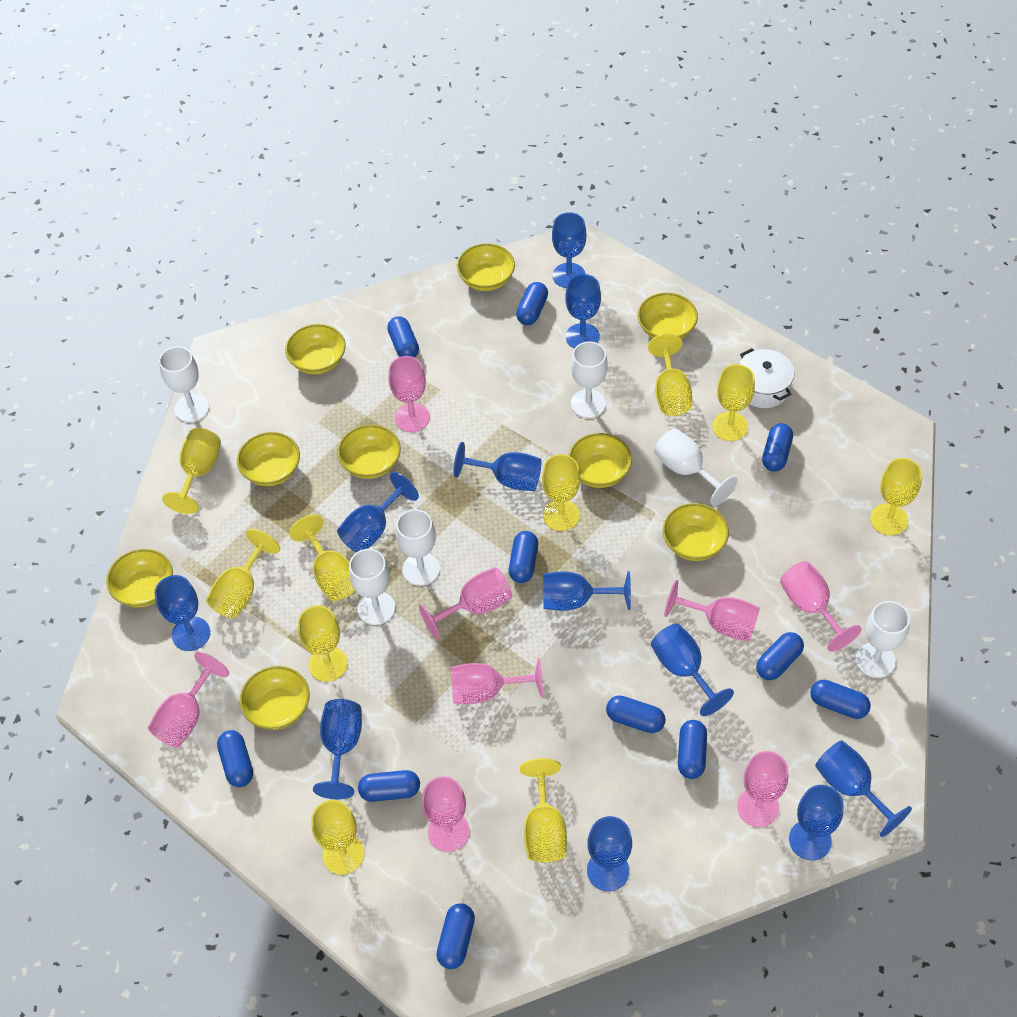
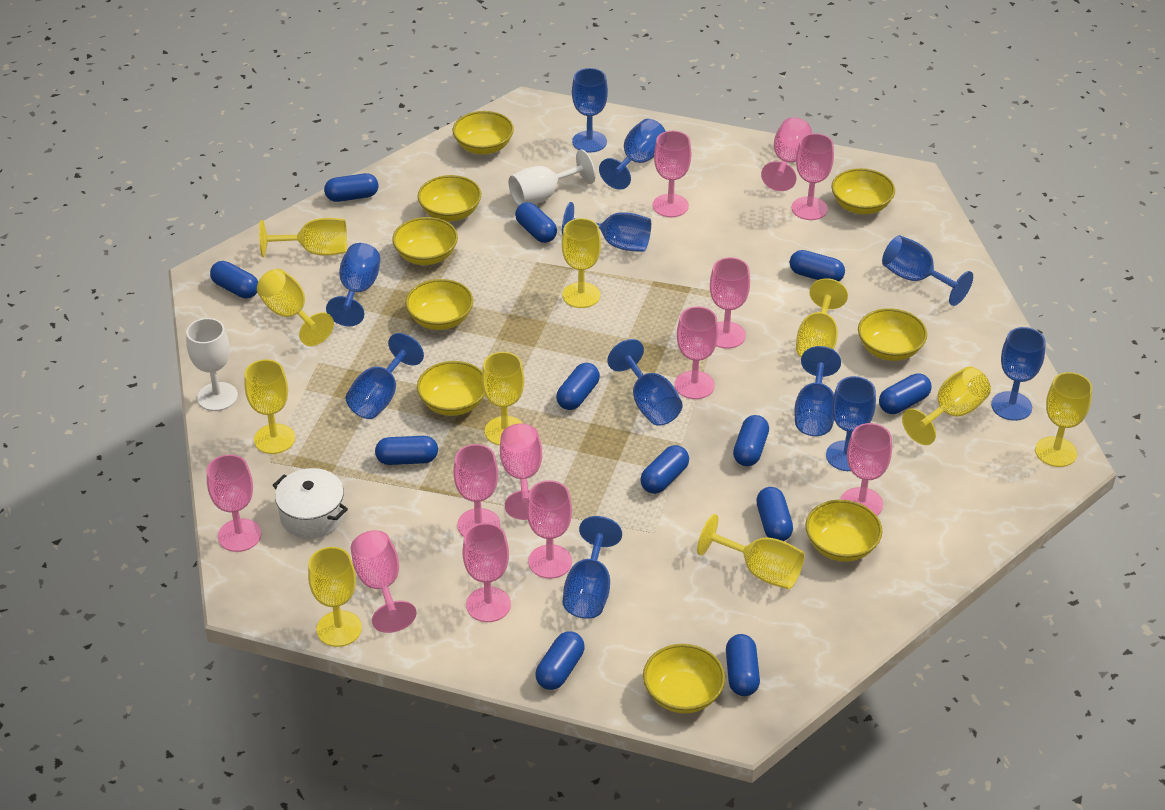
blue capsule: 11 -> 12
pink goblet: 8 -> 12
white goblet: 6 -> 2

